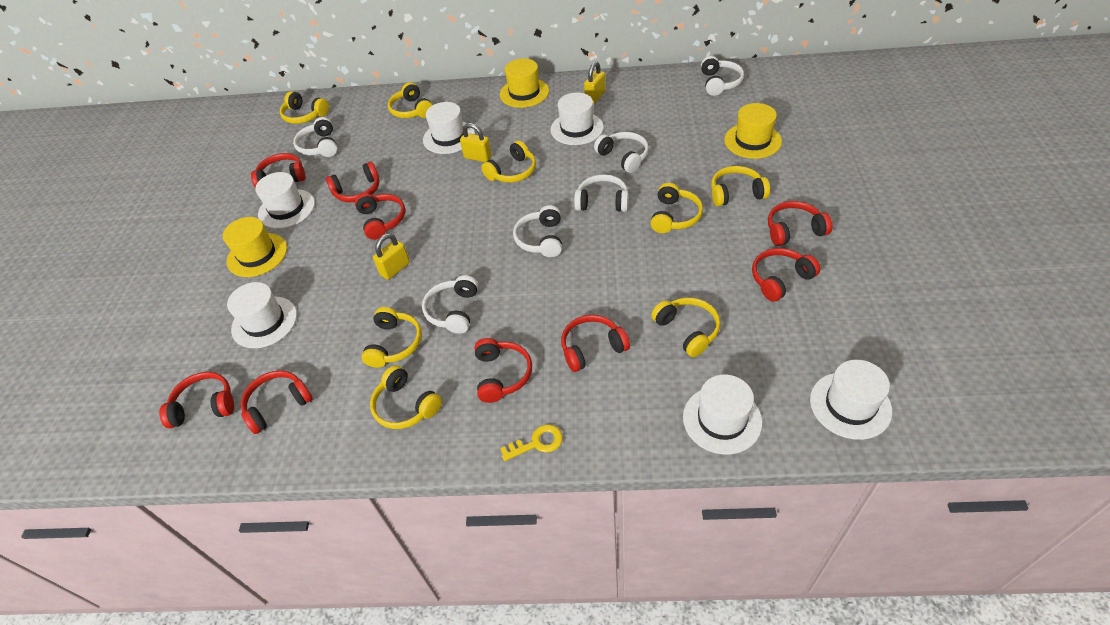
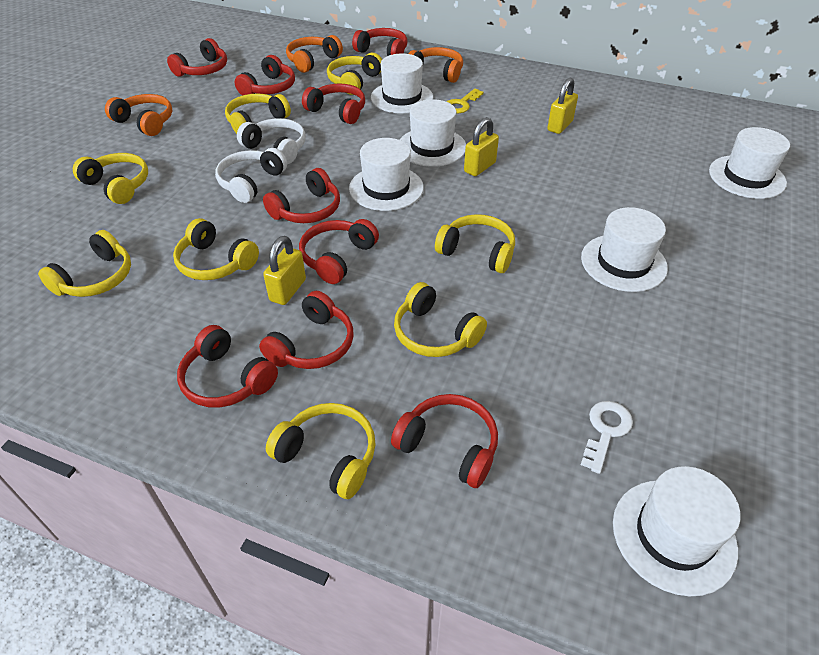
orange headphones: 0 -> 3
white headphones: 6 -> 2
white key: 0 -> 1
yellow hat: 3 -> 0

